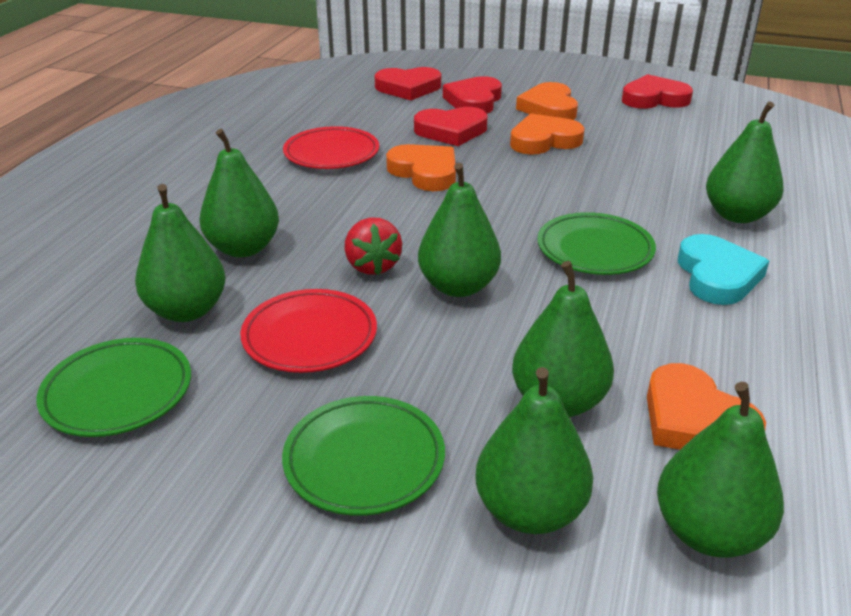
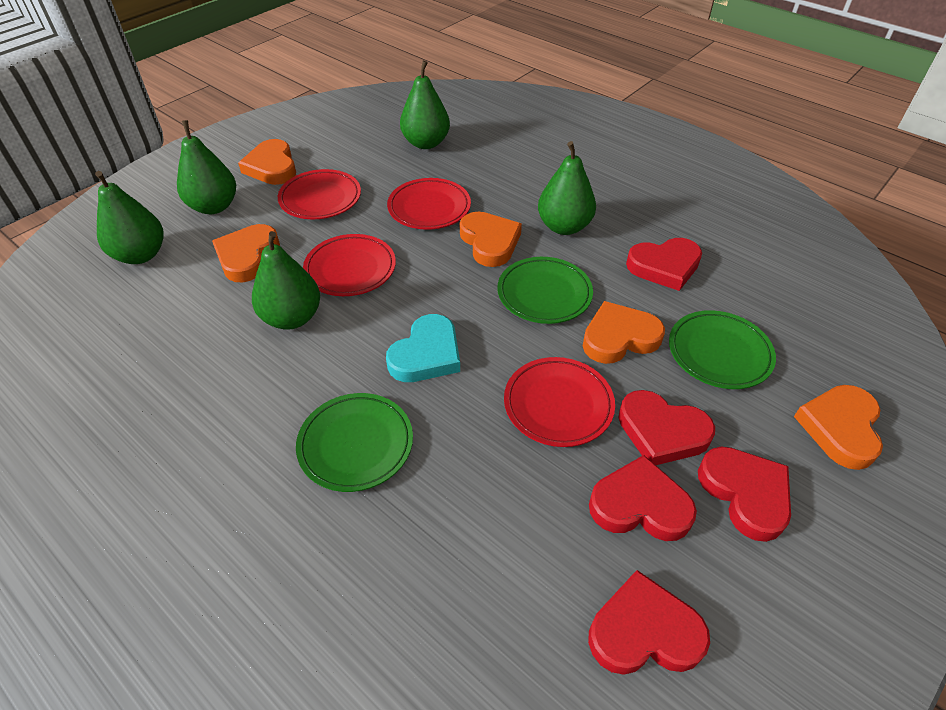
green pear: 7 -> 5
orange heart: 4 -> 5
red heart: 4 -> 5
red plate: 2 -> 4
red strawberry: 1 -> 0

